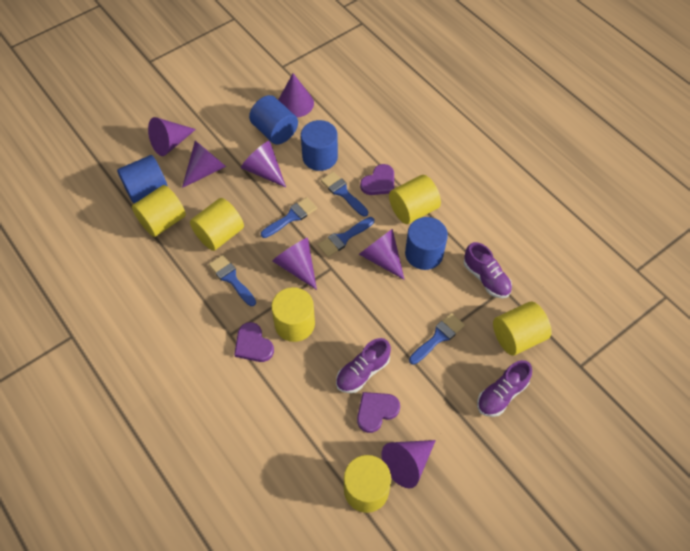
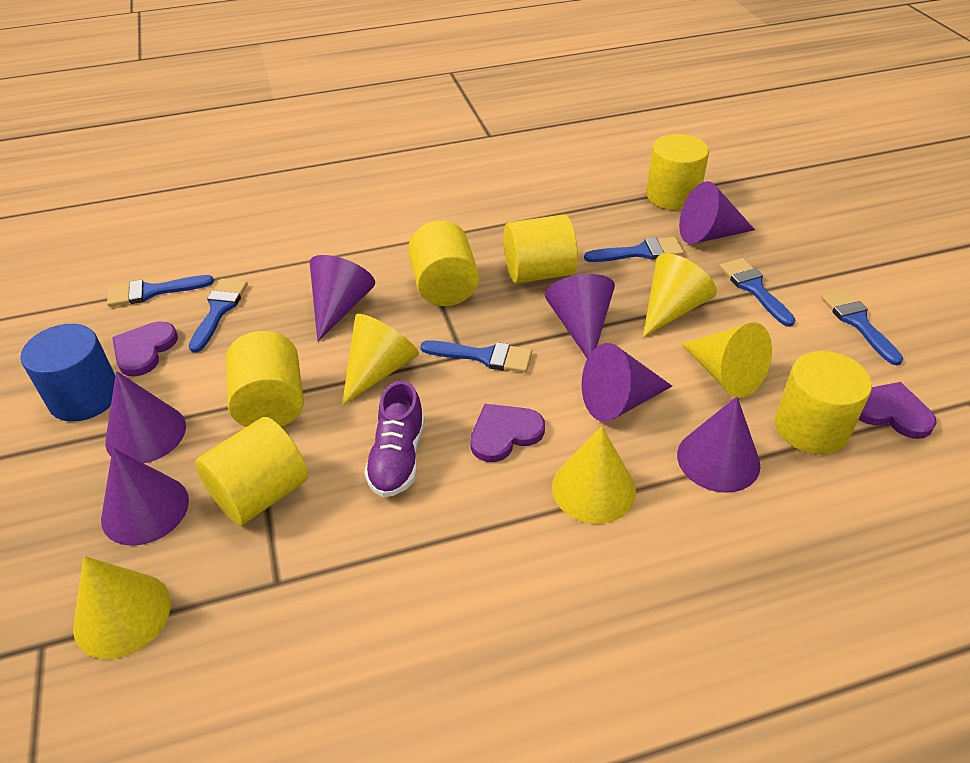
blue brush: 5 -> 6
blue cylinder: 4 -> 1
purple shoe: 3 -> 1
yellow cone: 0 -> 5

